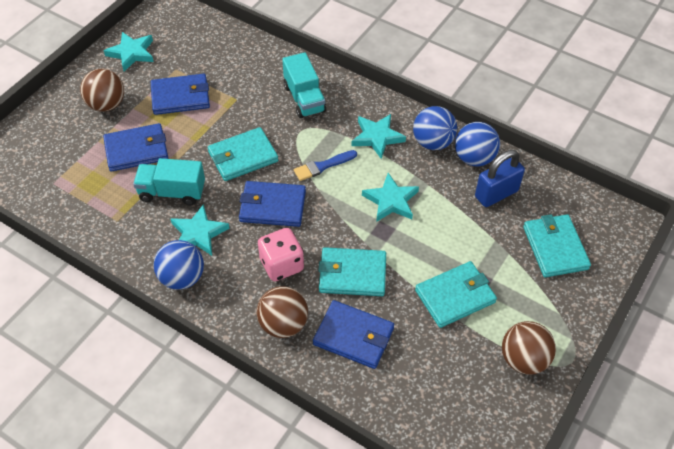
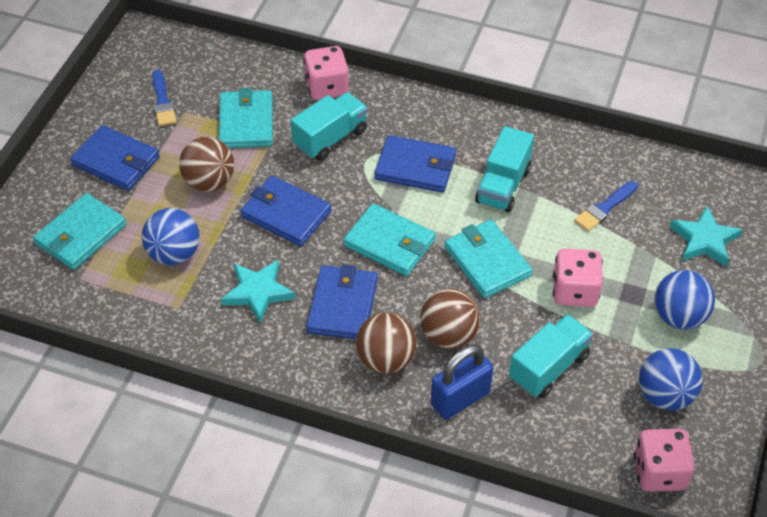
blue brush: 1 -> 2
pink dice: 1 -> 3
turquoise star: 4 -> 2
turquoise truck: 2 -> 3

